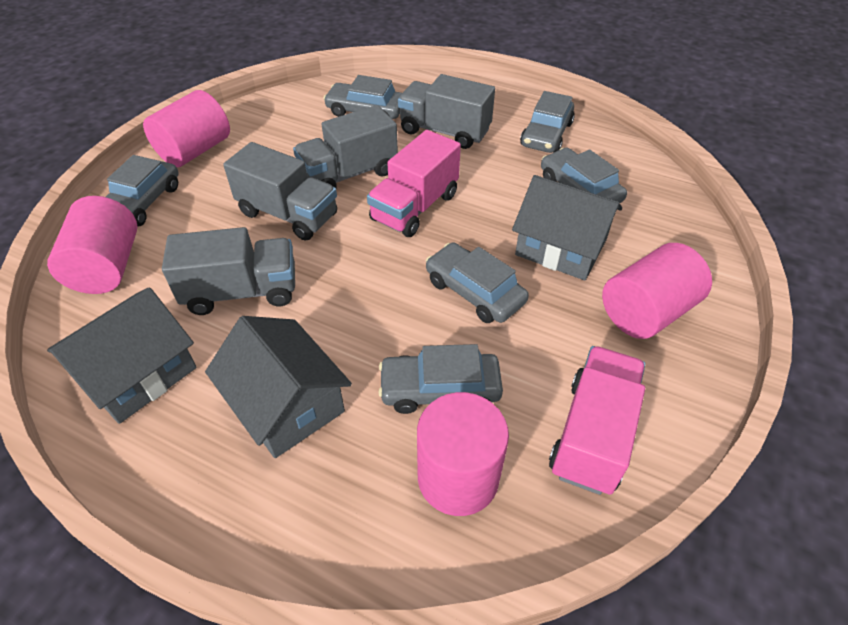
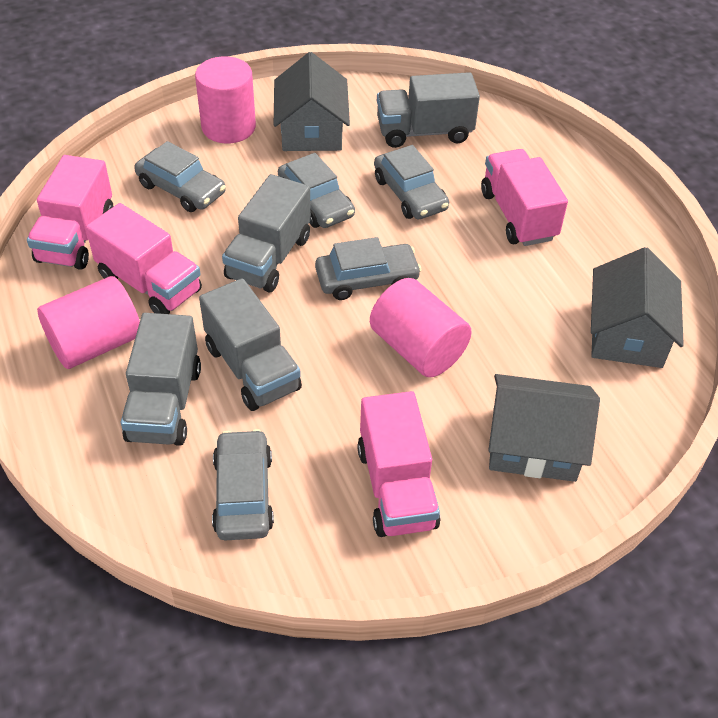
grey car: 6 -> 5
pink cylinder: 4 -> 3
pink truck: 2 -> 4

